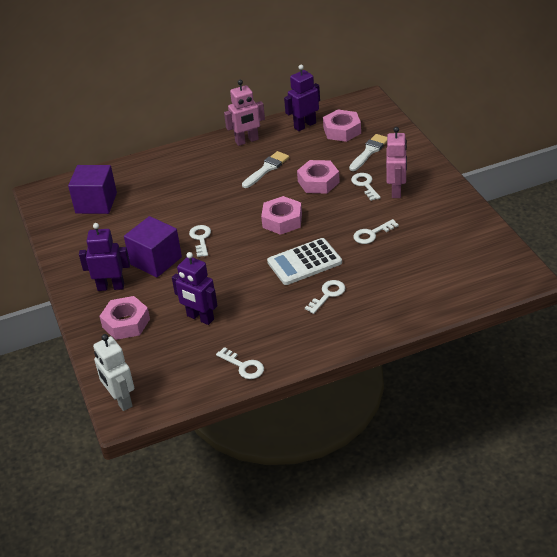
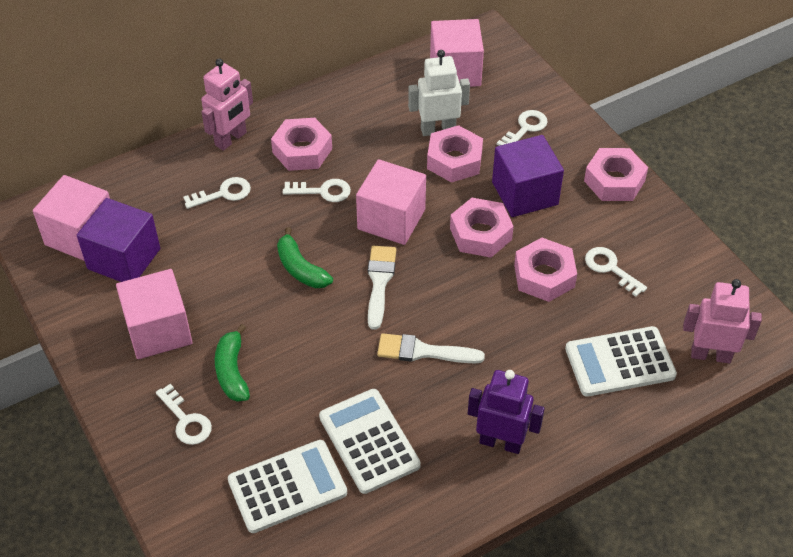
green banana: 0 -> 2
pink cube: 0 -> 4
pink nut: 4 -> 5
purple robot: 3 -> 1
white calculator: 1 -> 3

